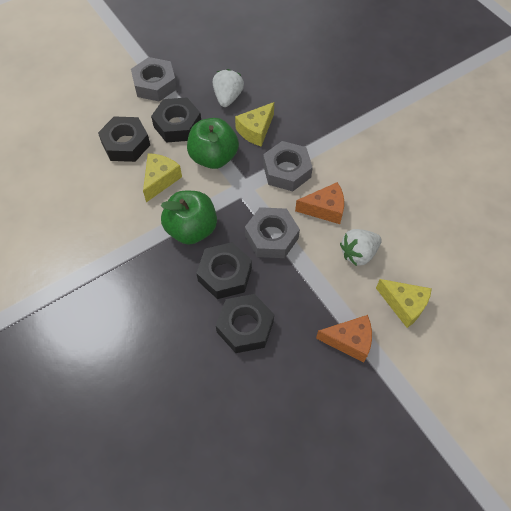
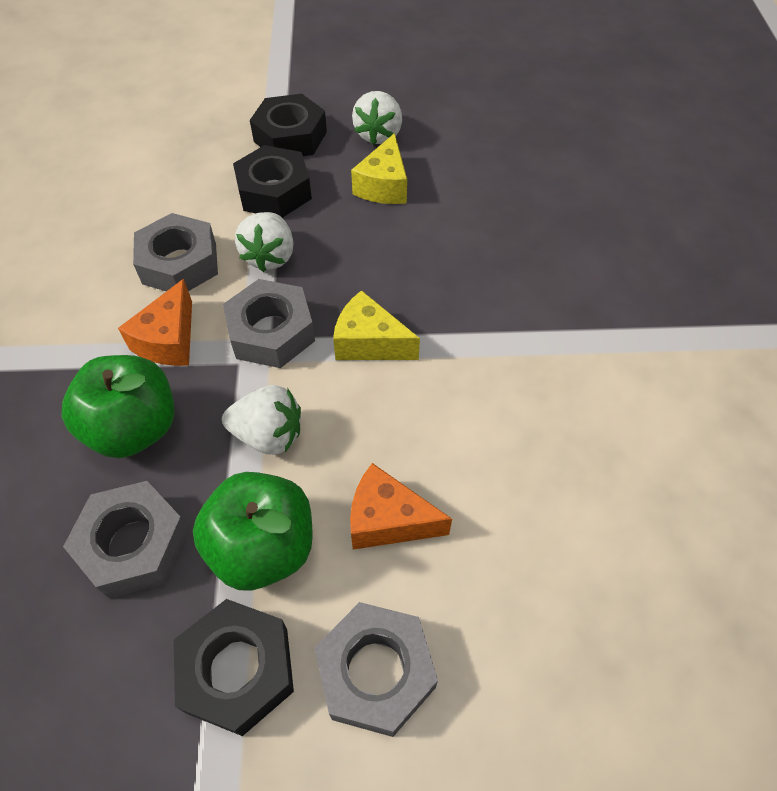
black nut: 4 -> 3
grey nut: 3 -> 4
white strawberry: 2 -> 3
yellow cheese: 3 -> 2

